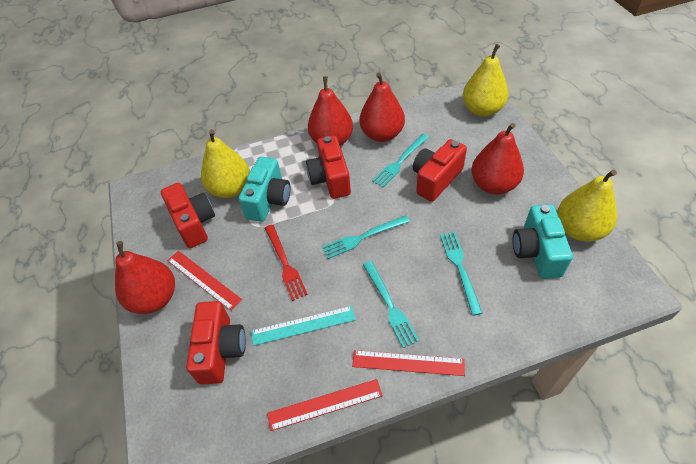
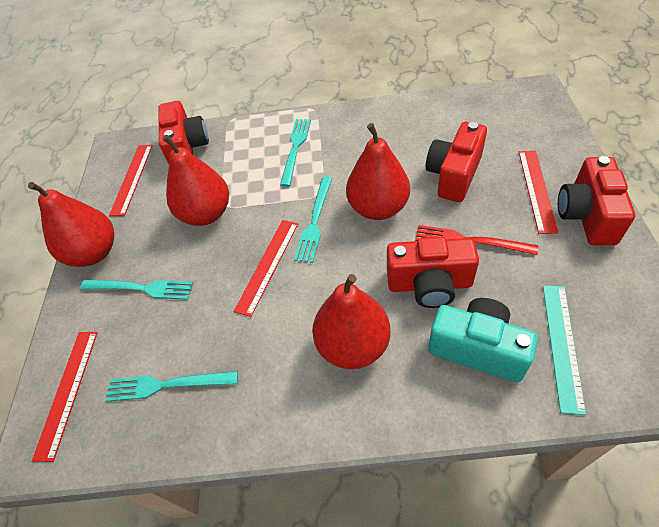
red ruler: 3 -> 4
turquoise camera: 2 -> 1
yellow pear: 3 -> 0

